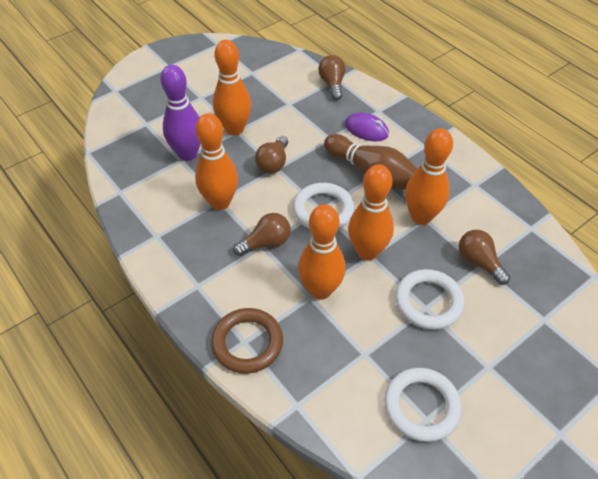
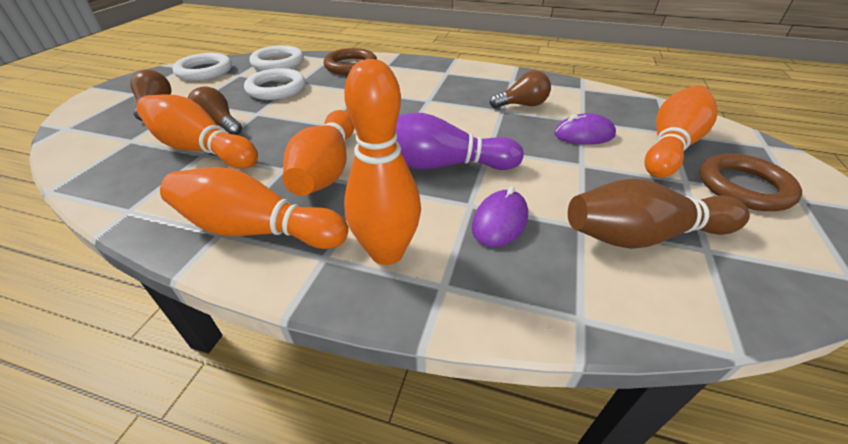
brown light bulb: 4 -> 3
brown ring: 1 -> 2
purple mouse: 1 -> 2

